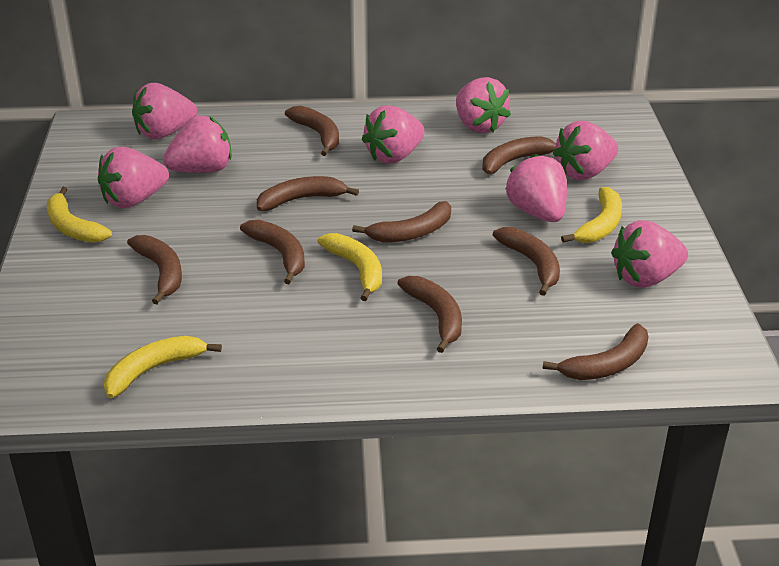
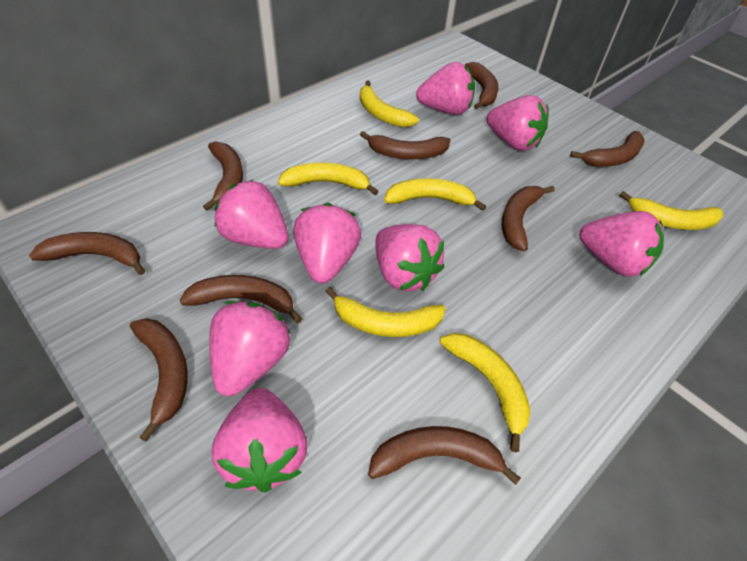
yellow banana: 4 -> 6

